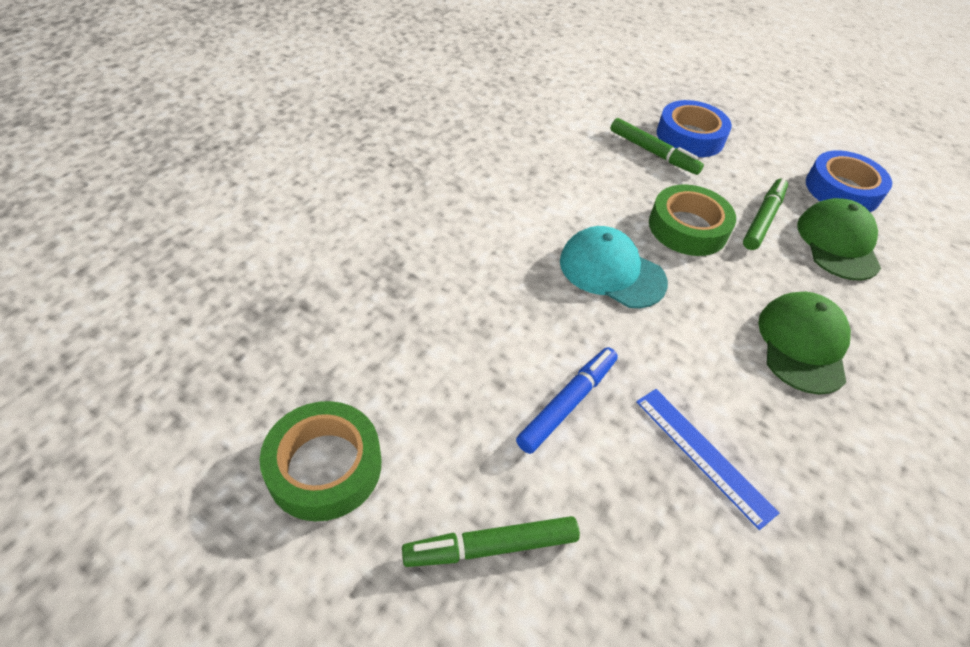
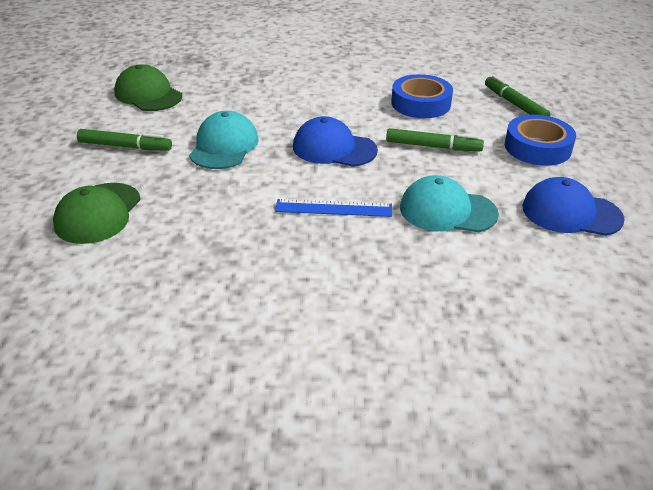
blue cap: 0 -> 2
blue marker: 1 -> 0
green tape: 2 -> 0
turquoise cap: 1 -> 2

